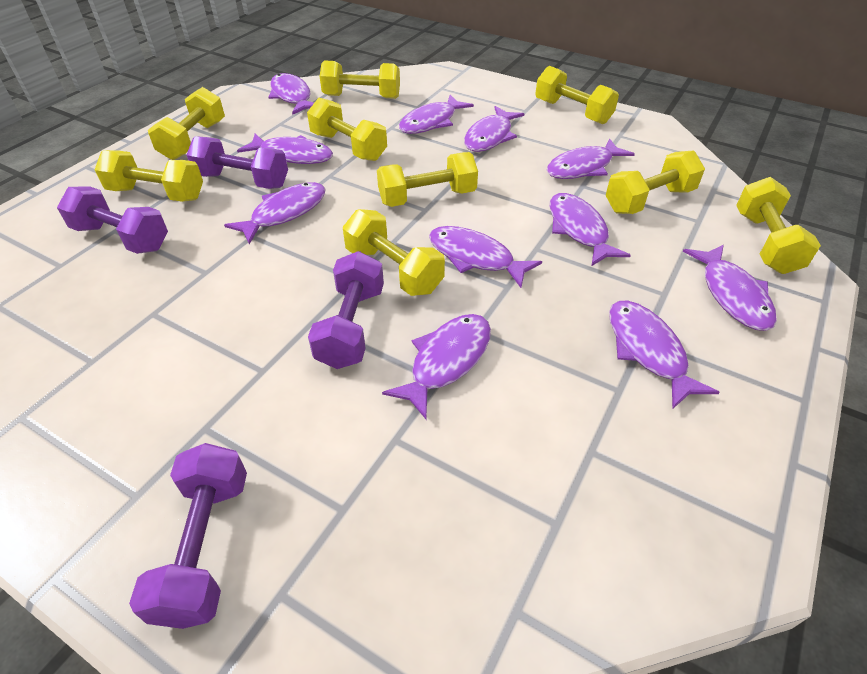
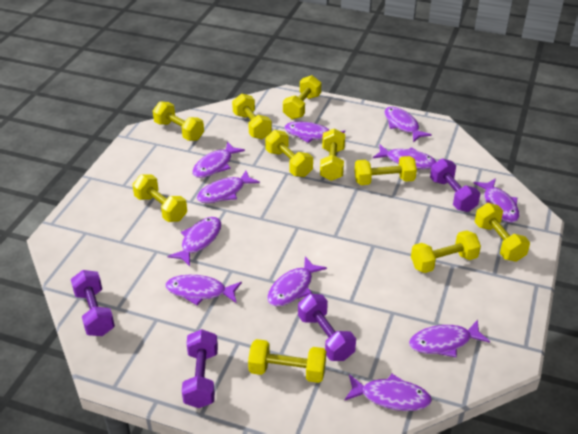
yellow dumbbell: 9 -> 10

